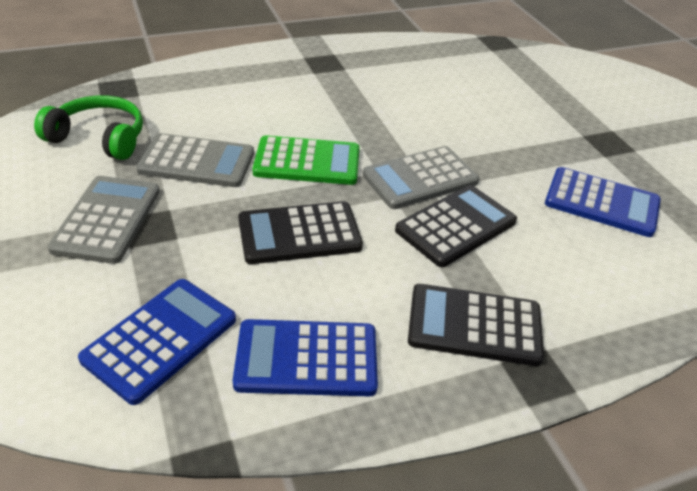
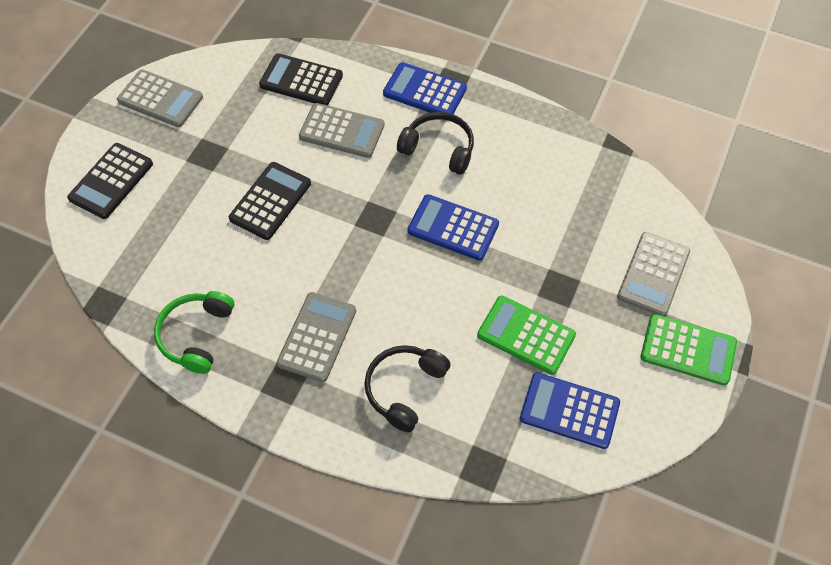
black headphones: 0 -> 2
green calculator: 1 -> 2
grey calculator: 3 -> 4

